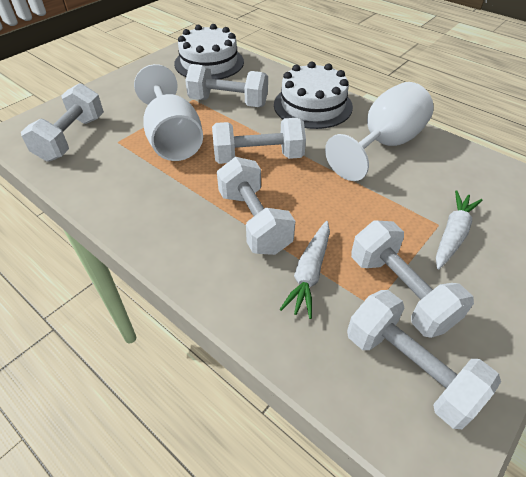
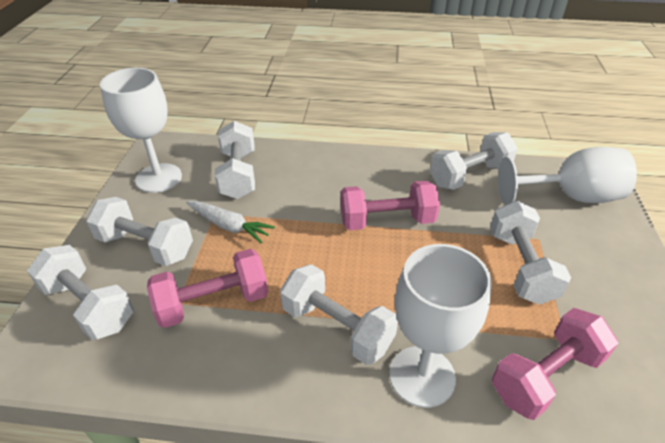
pink dumbbell: 0 -> 3
white cake: 2 -> 0
white carrot: 2 -> 1
white goblet: 2 -> 3

